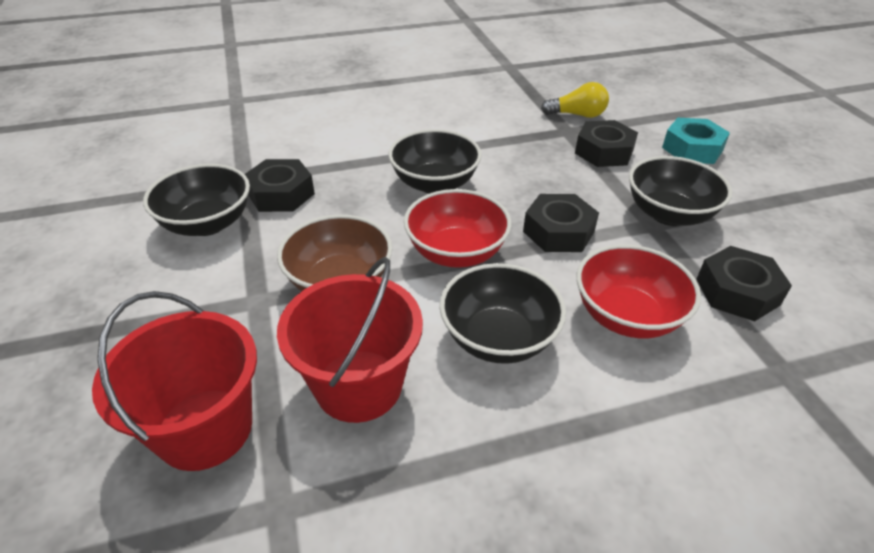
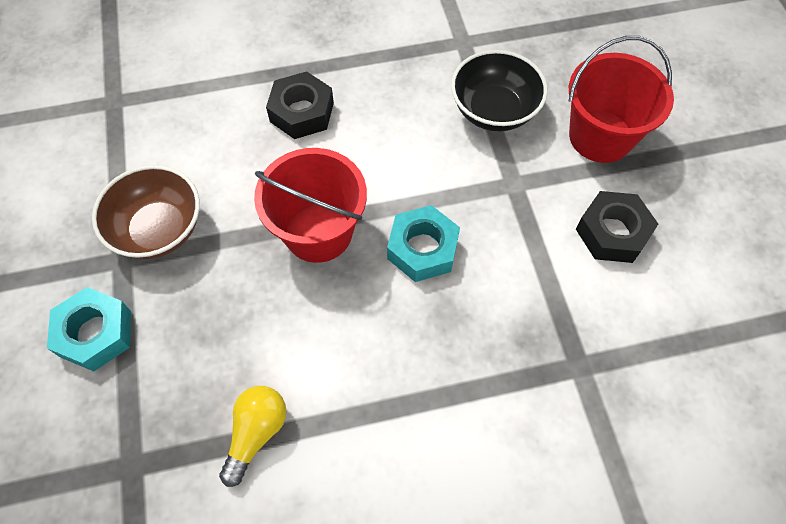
black bowl: 4 -> 1
black nut: 4 -> 2
red bowl: 2 -> 0
turquoise nut: 1 -> 2

